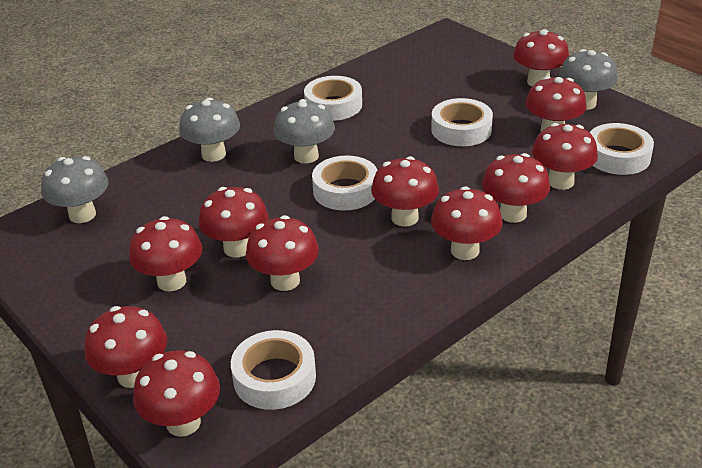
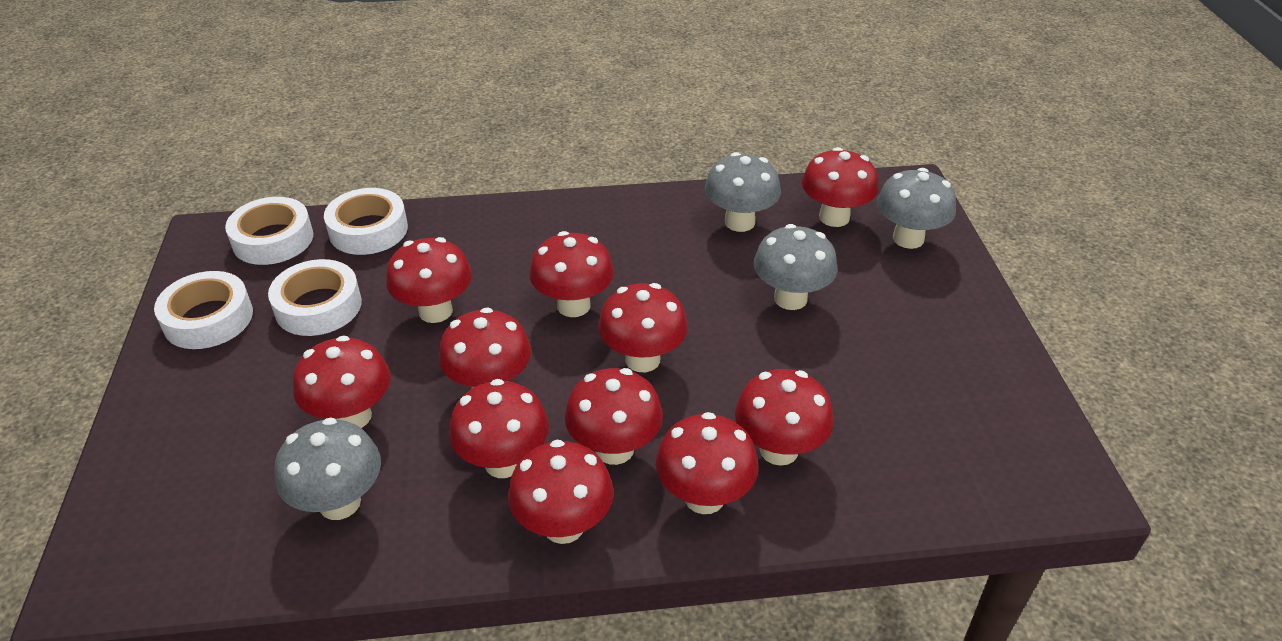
white tape: 5 -> 4

